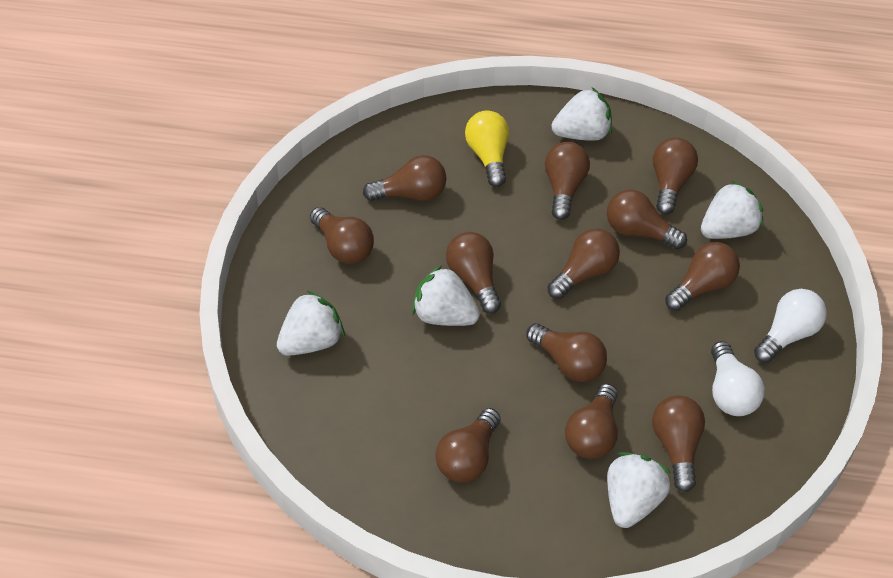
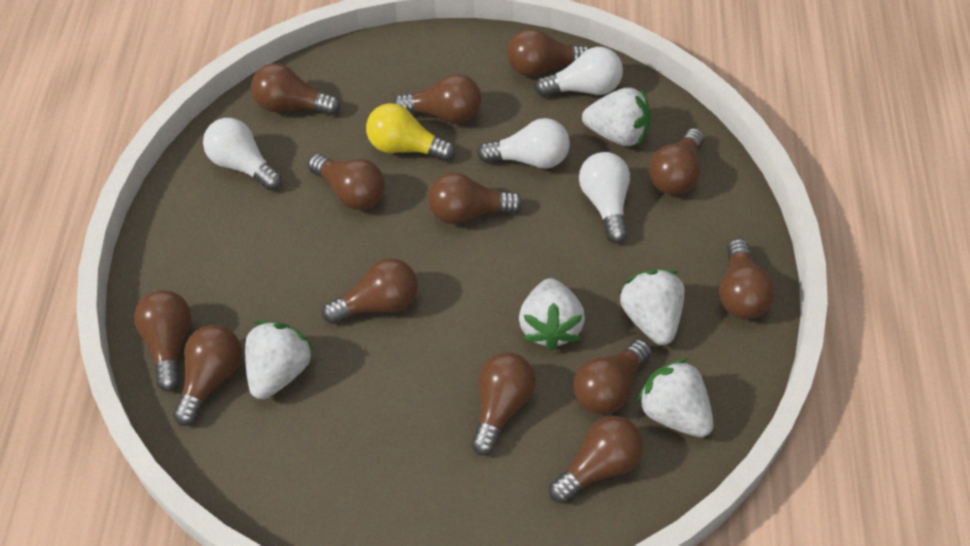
brown light bulb: 12 -> 13
white light bulb: 2 -> 4

